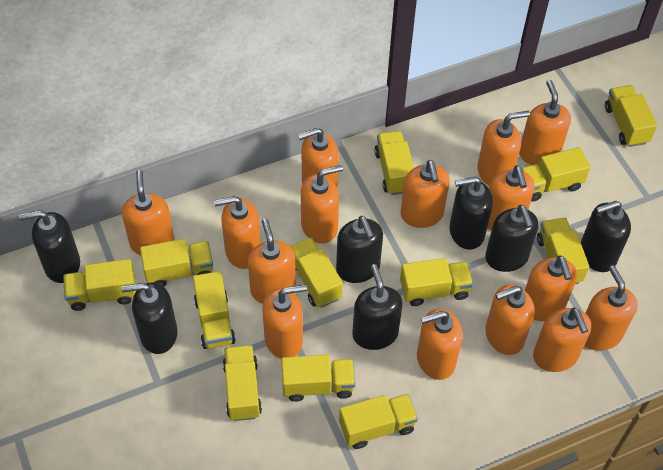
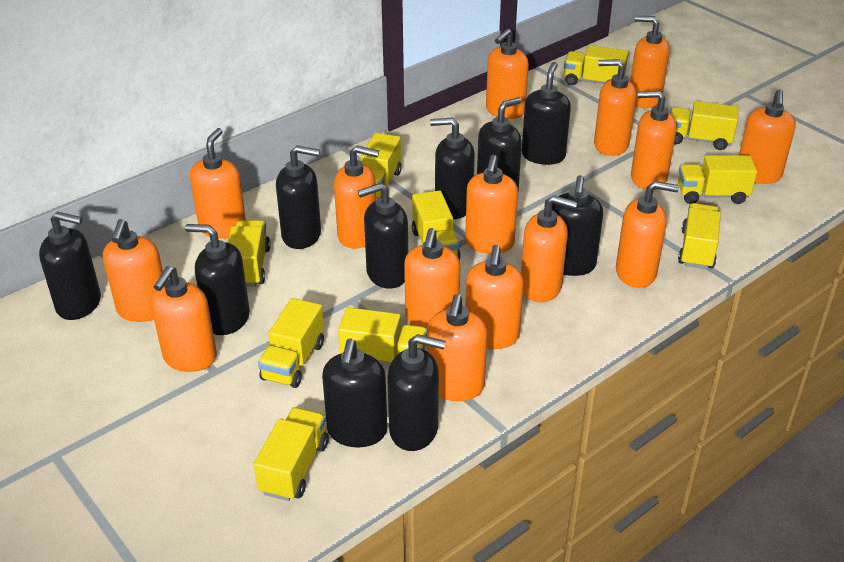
black soap dispenser: 7 -> 10
yellow truck: 12 -> 10

